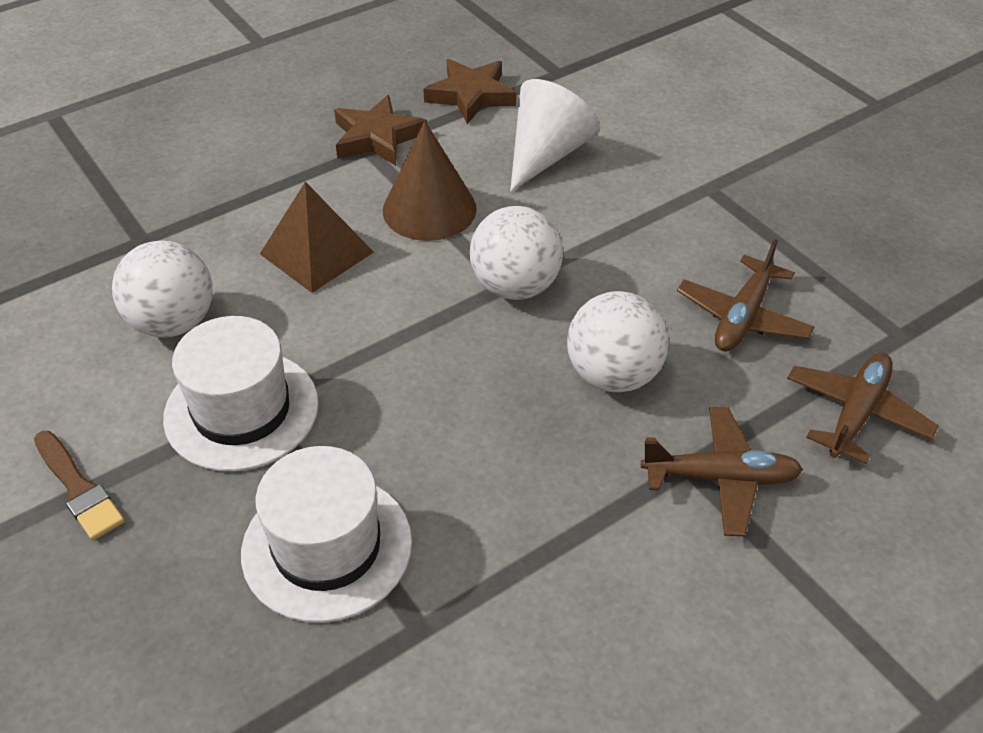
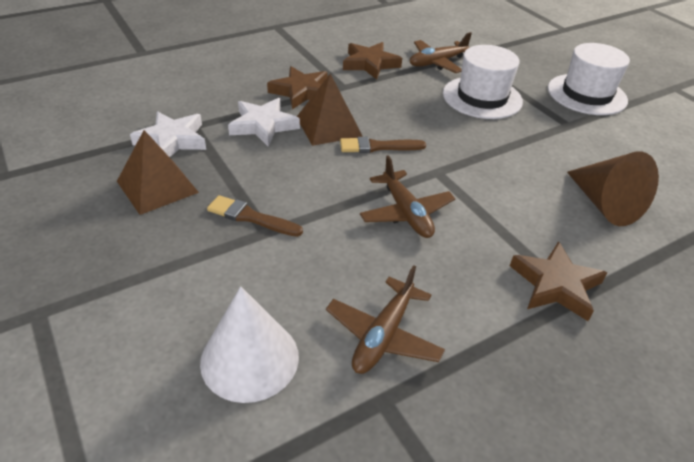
brown brush: 1 -> 2
brown pyramid: 1 -> 2
brown star: 2 -> 3
white ball: 3 -> 0
white star: 0 -> 2

